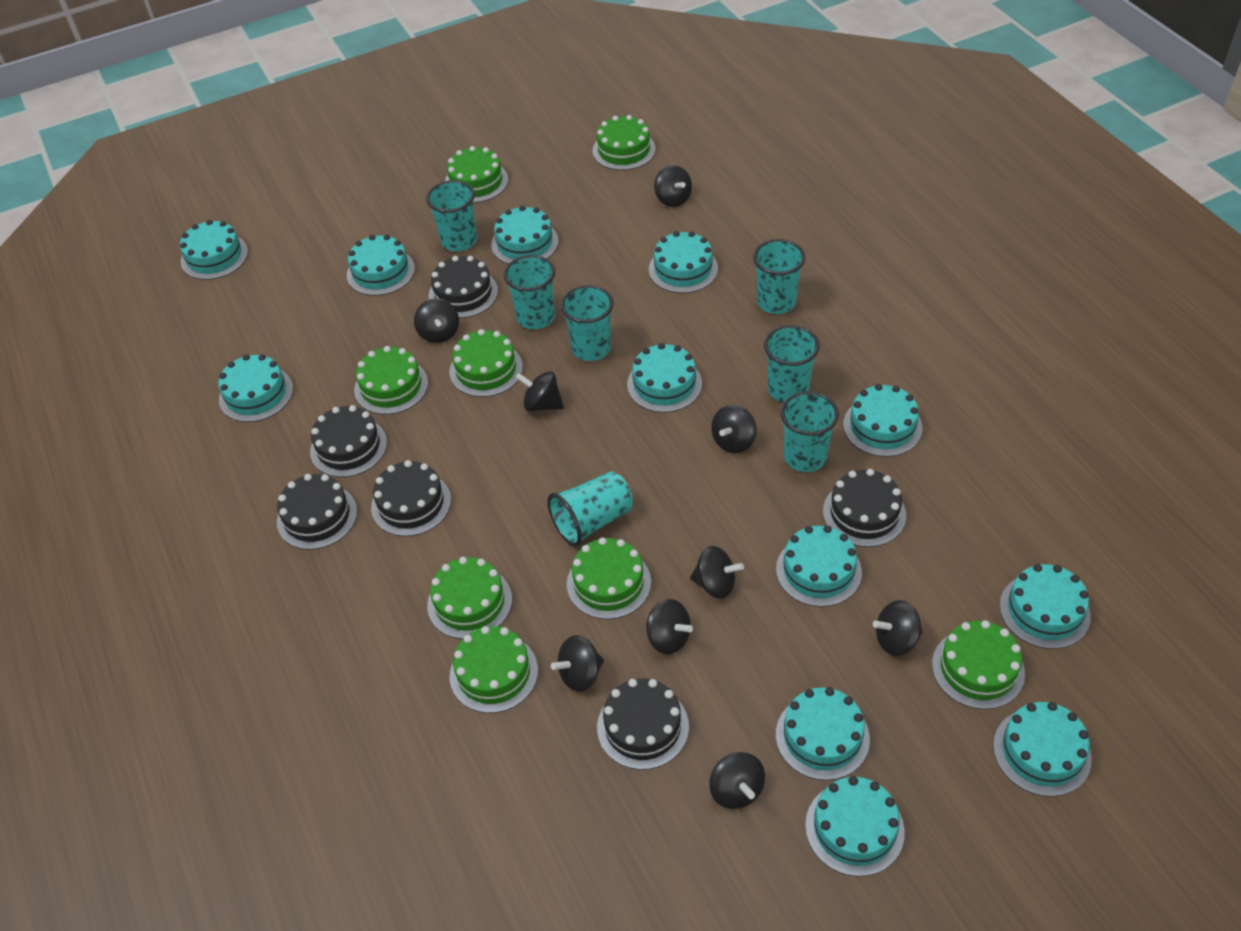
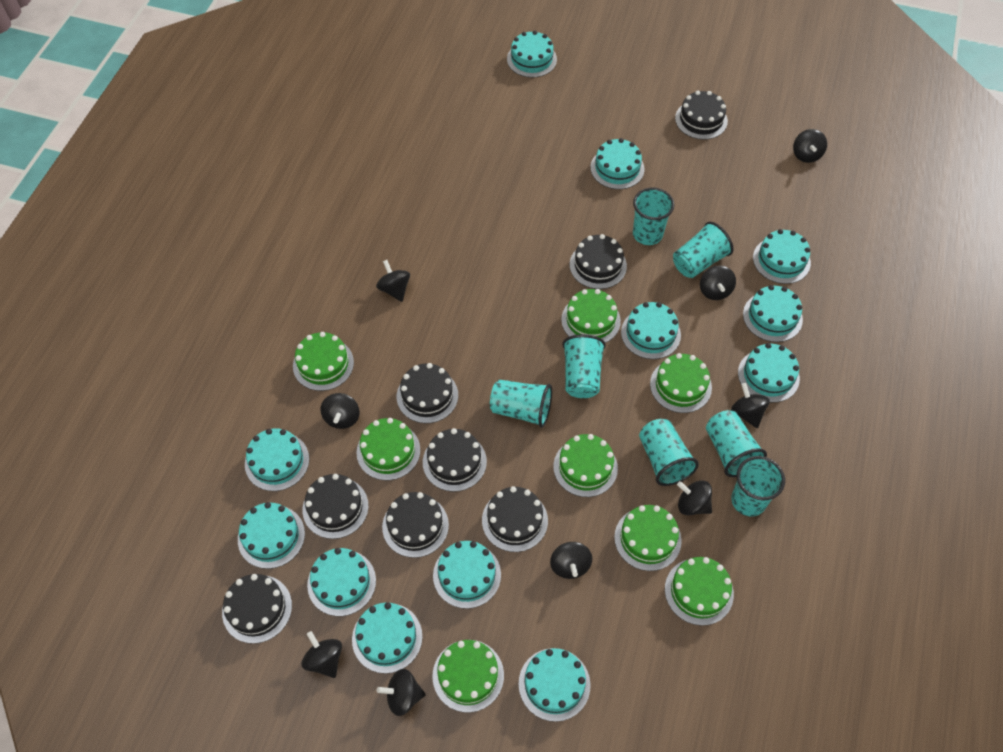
black cake: 6 -> 8

